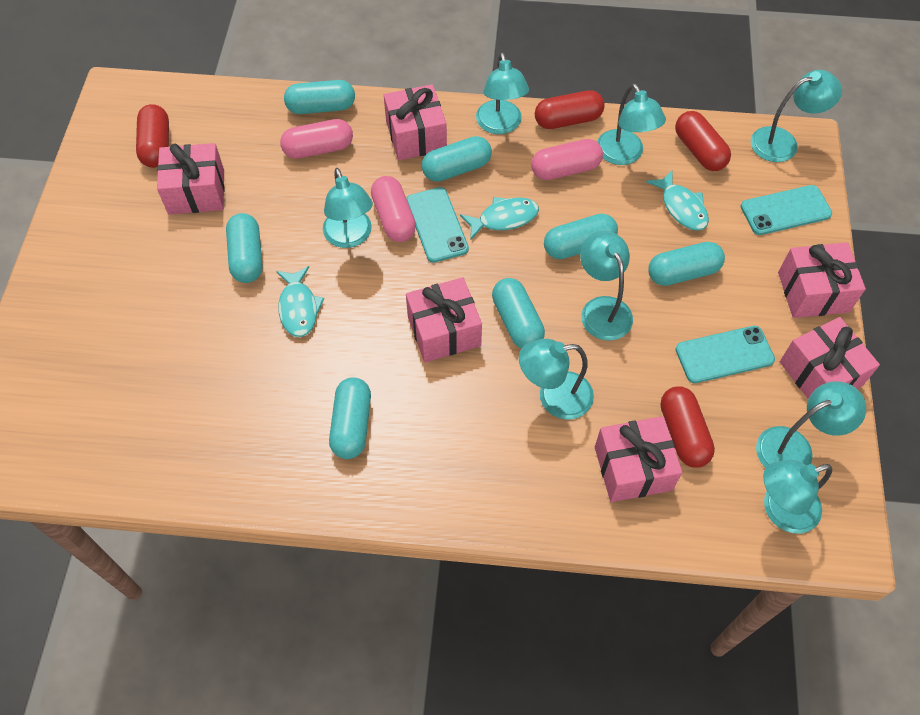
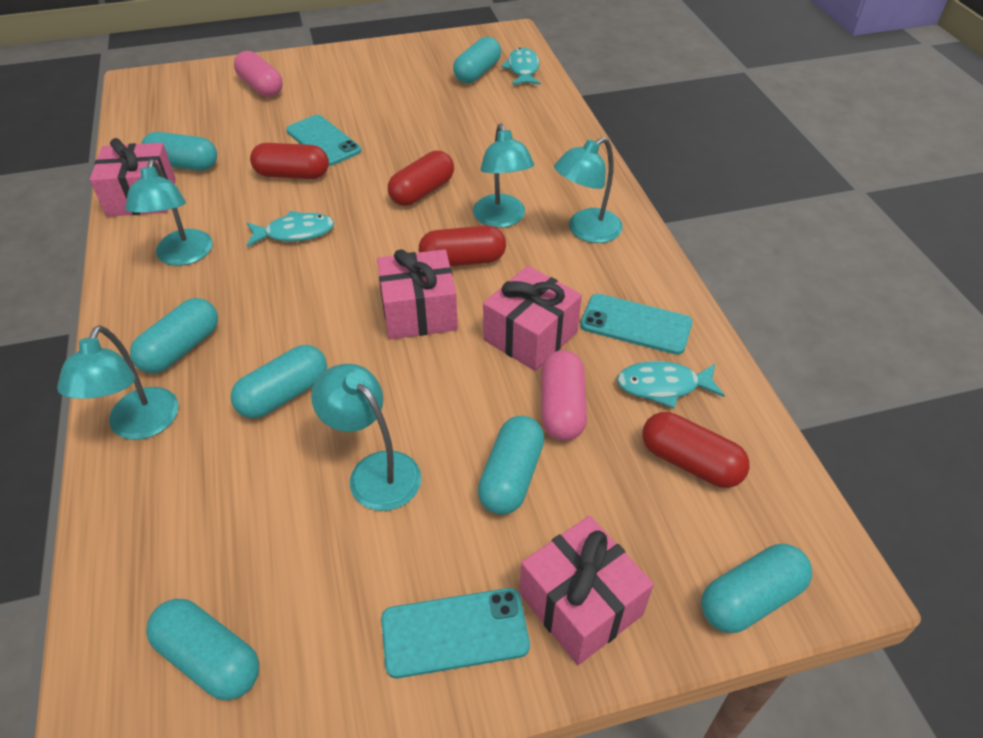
pink capsule: 3 -> 2
pink gift: 6 -> 4
turquoise lamp: 8 -> 5

